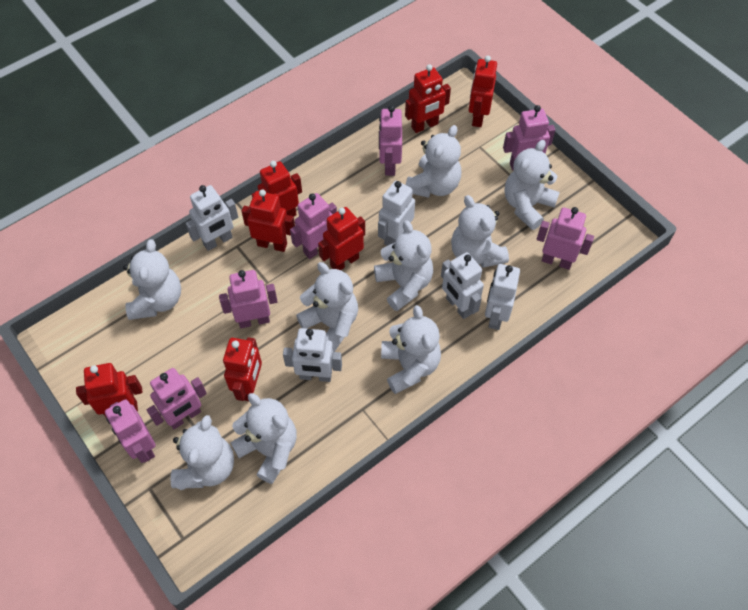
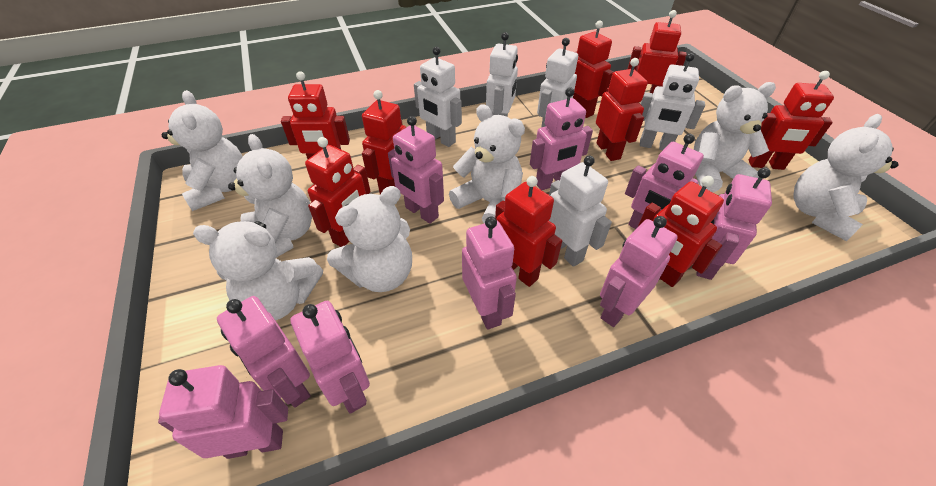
pink robot: 7 -> 9
red robot: 7 -> 9
white teddy bear: 9 -> 7

